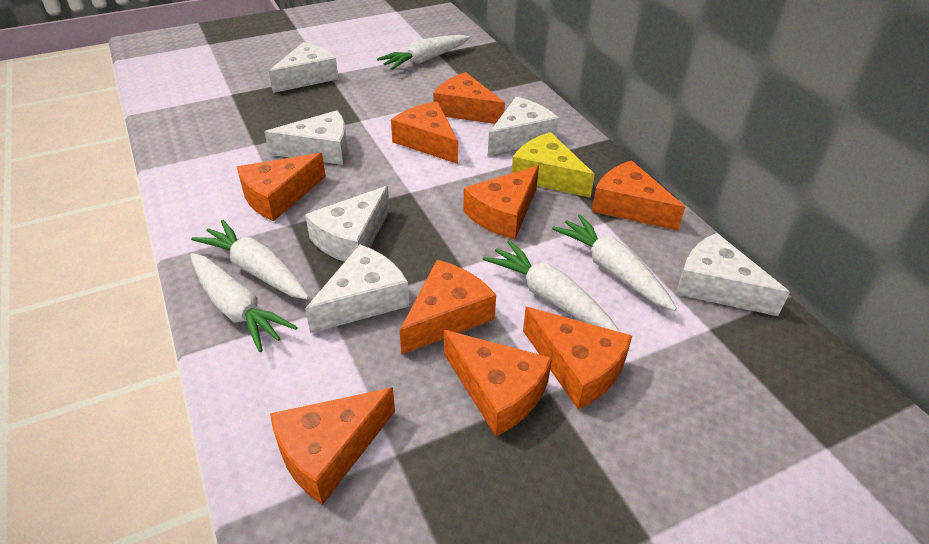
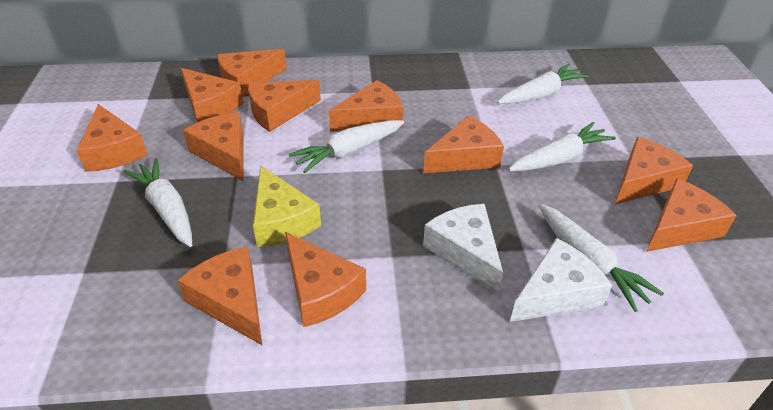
orange cheese: 9 -> 11
white cheese: 6 -> 2

